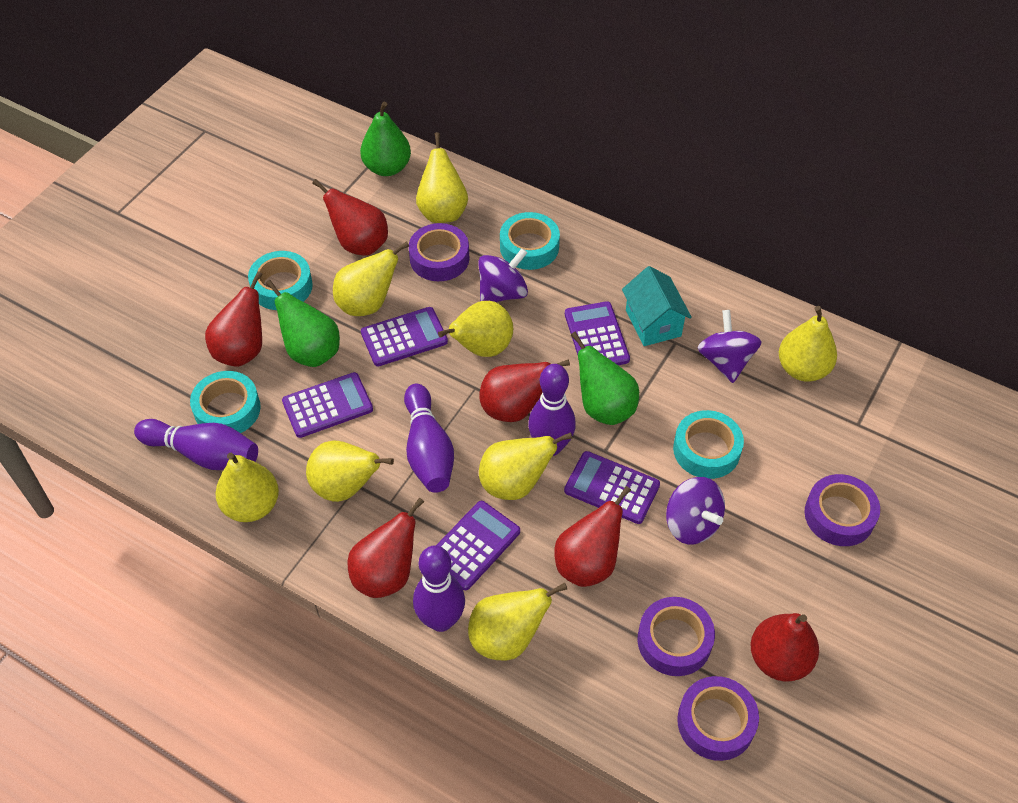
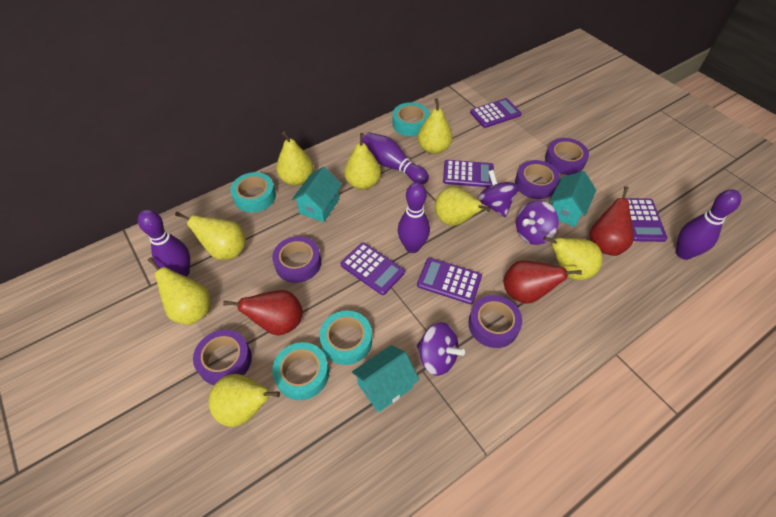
green pear: 3 -> 0
purple tape: 4 -> 5
red pear: 6 -> 3
turquoise house: 1 -> 3

